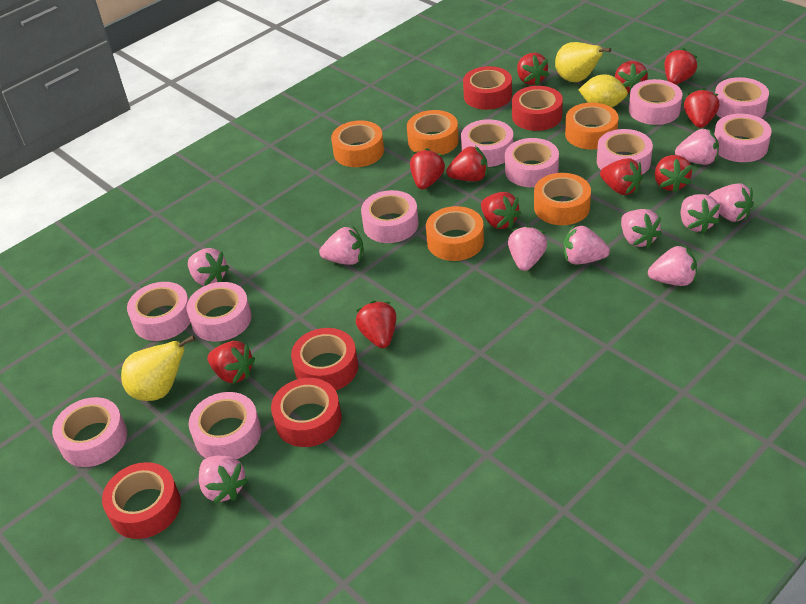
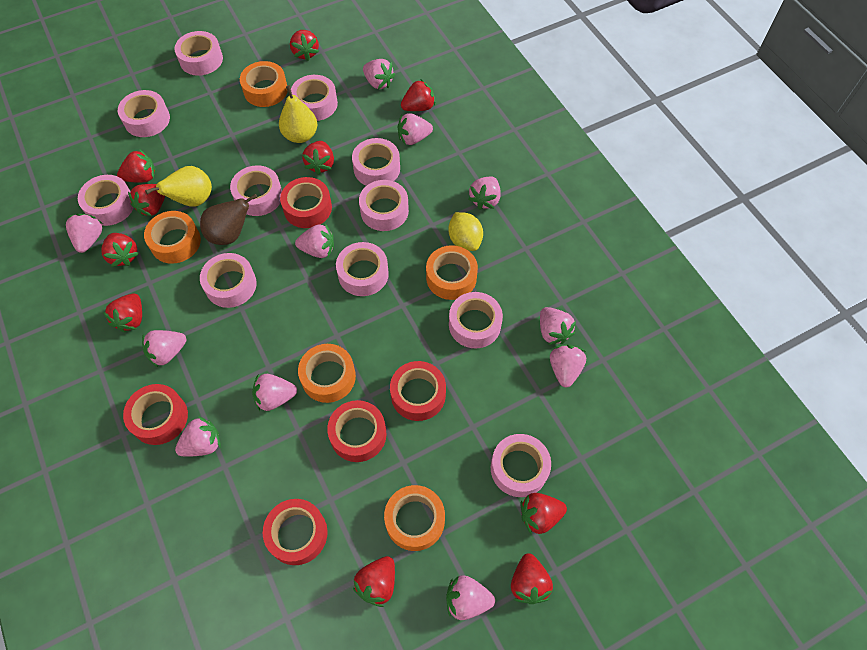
brown pear: 0 -> 1
pink strawberry: 10 -> 11
red strawberry: 11 -> 10

